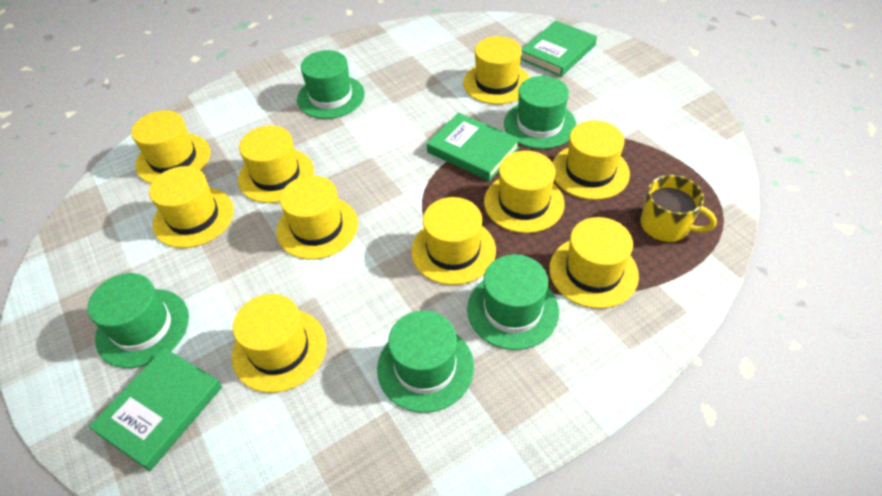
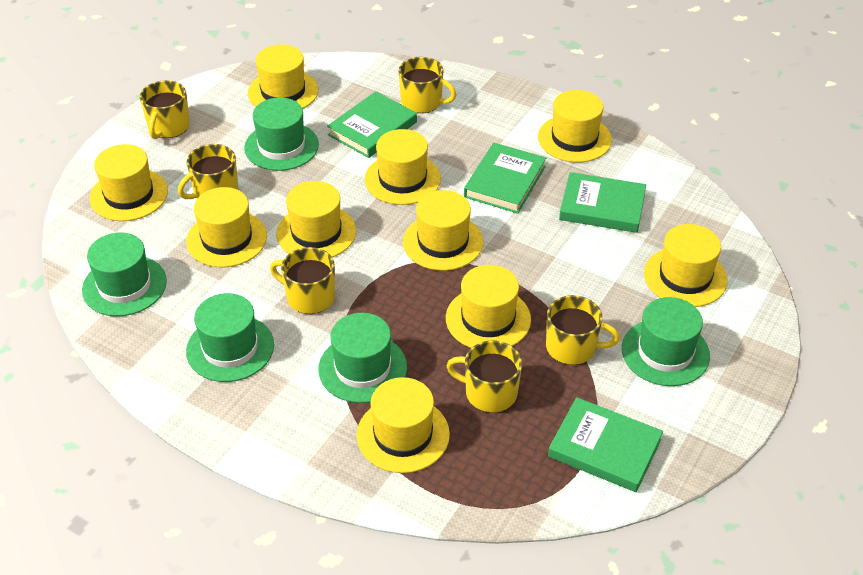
green book: 3 -> 4
yellow mug: 1 -> 6

